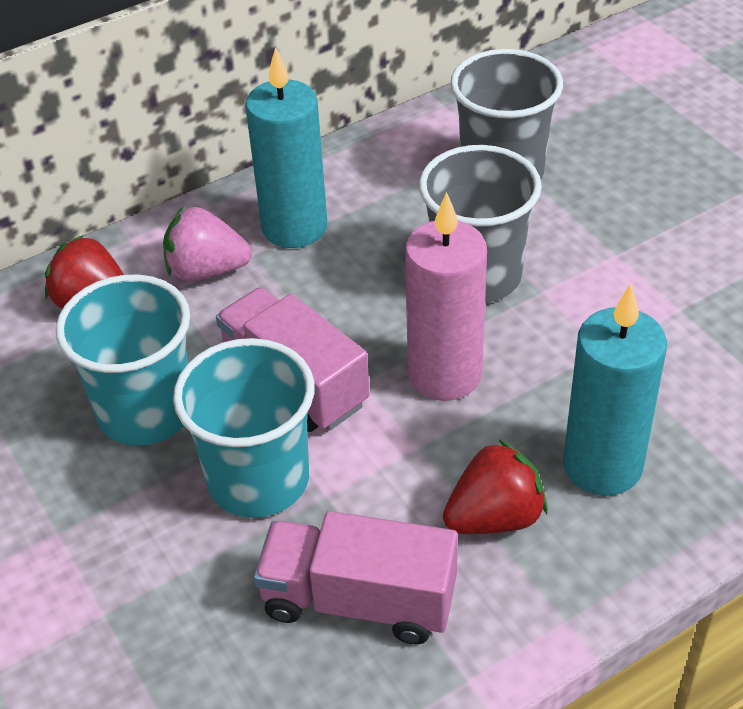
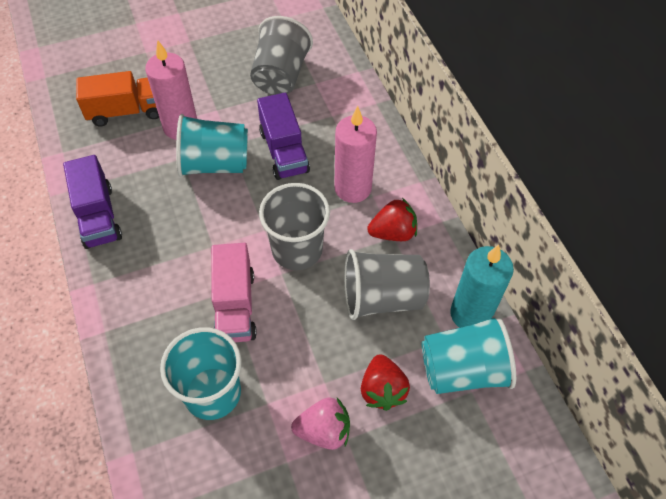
grey cup: 2 -> 3
orange truck: 0 -> 1
pink candle: 1 -> 2
pink truck: 2 -> 1
purple truck: 0 -> 2
turquoise candle: 2 -> 1
turquoise cup: 2 -> 3

